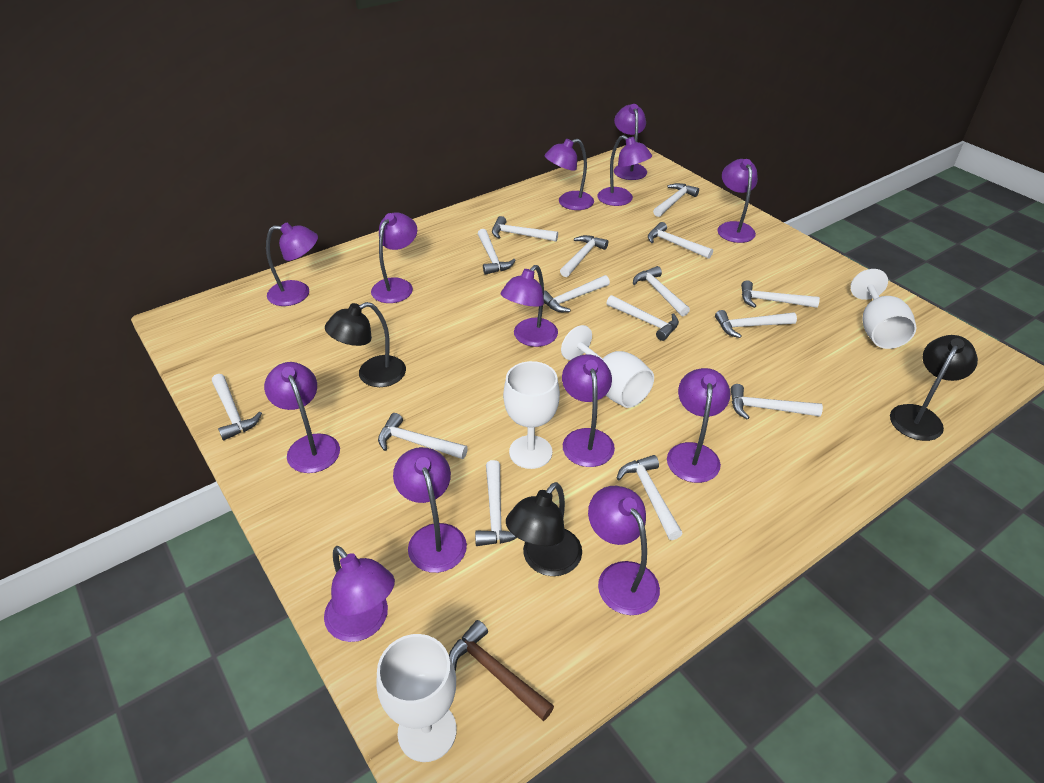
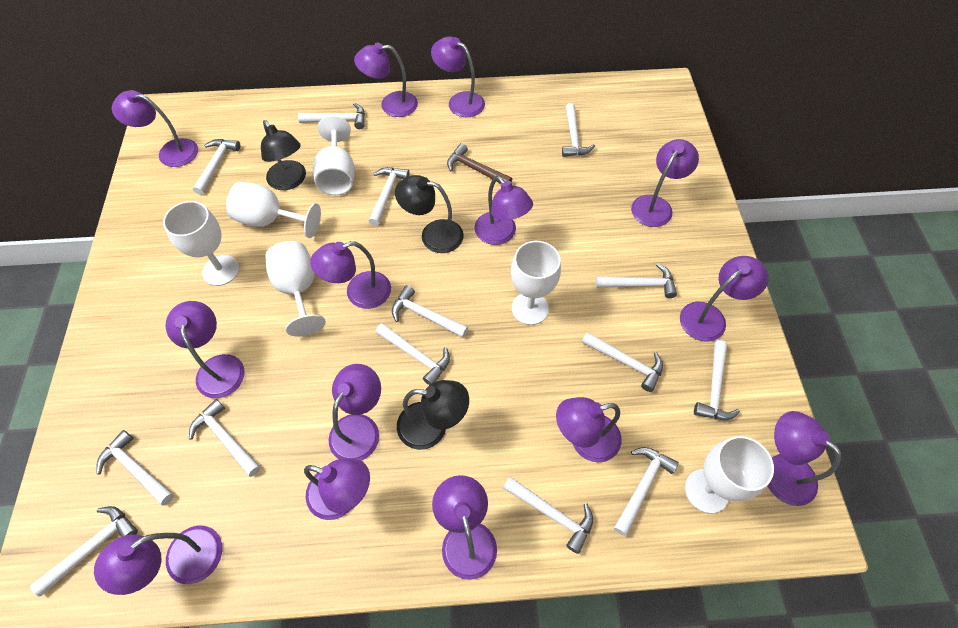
purple lamp: 13 -> 14
white goblet: 4 -> 6
white hammer: 15 -> 14

